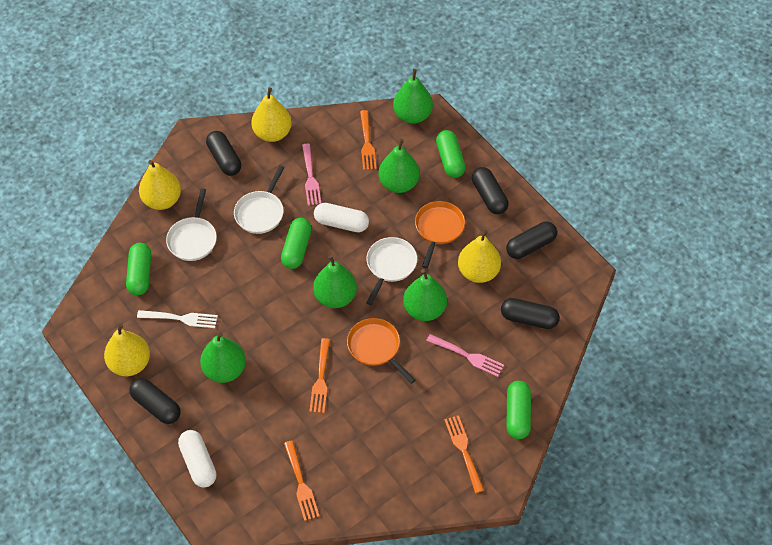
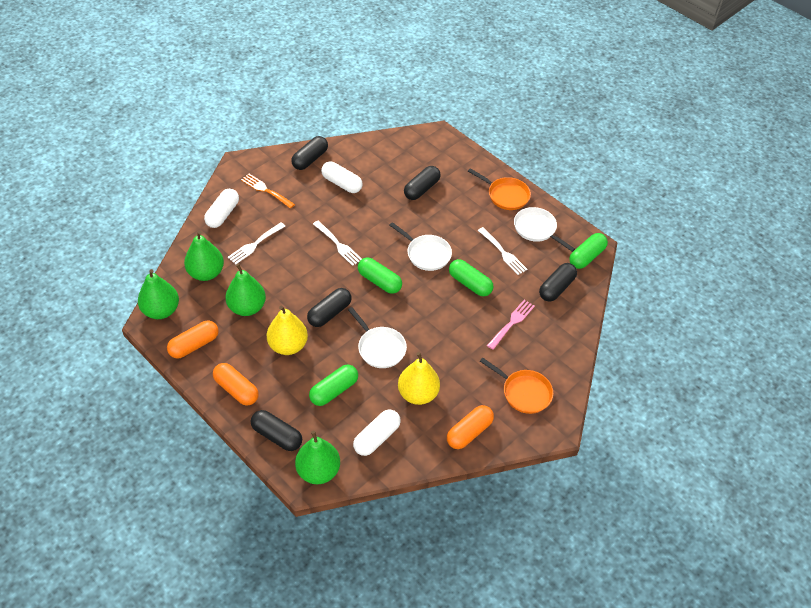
green pear: 5 -> 4
orange capsule: 0 -> 3
orange fork: 4 -> 1
pink fork: 2 -> 1
white capsule: 2 -> 3
white fork: 1 -> 3
yellow pear: 4 -> 2

